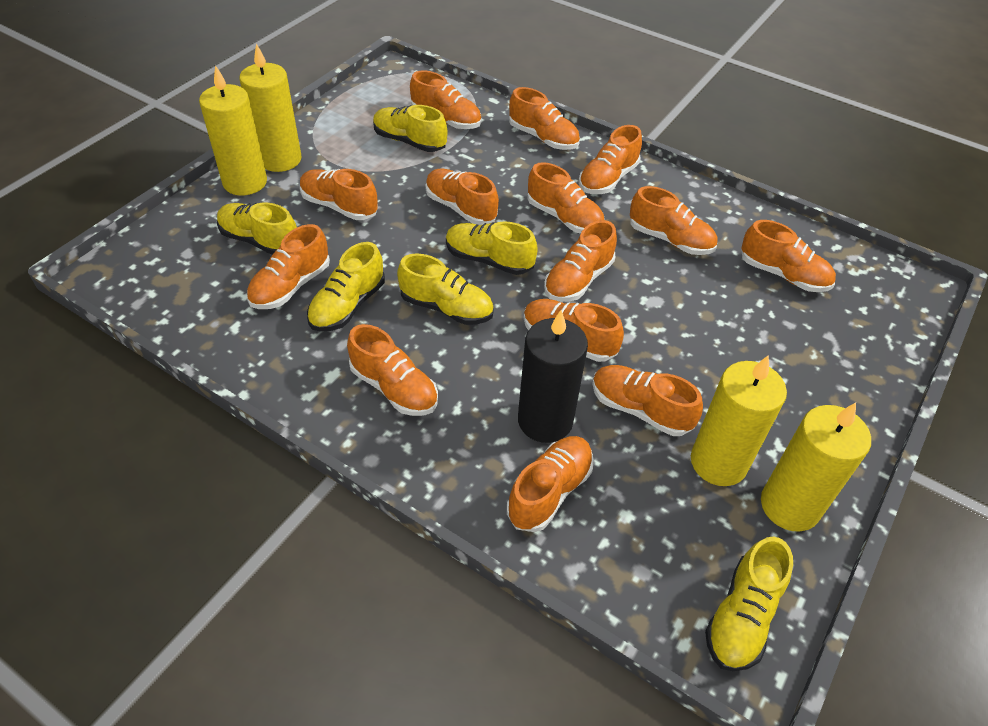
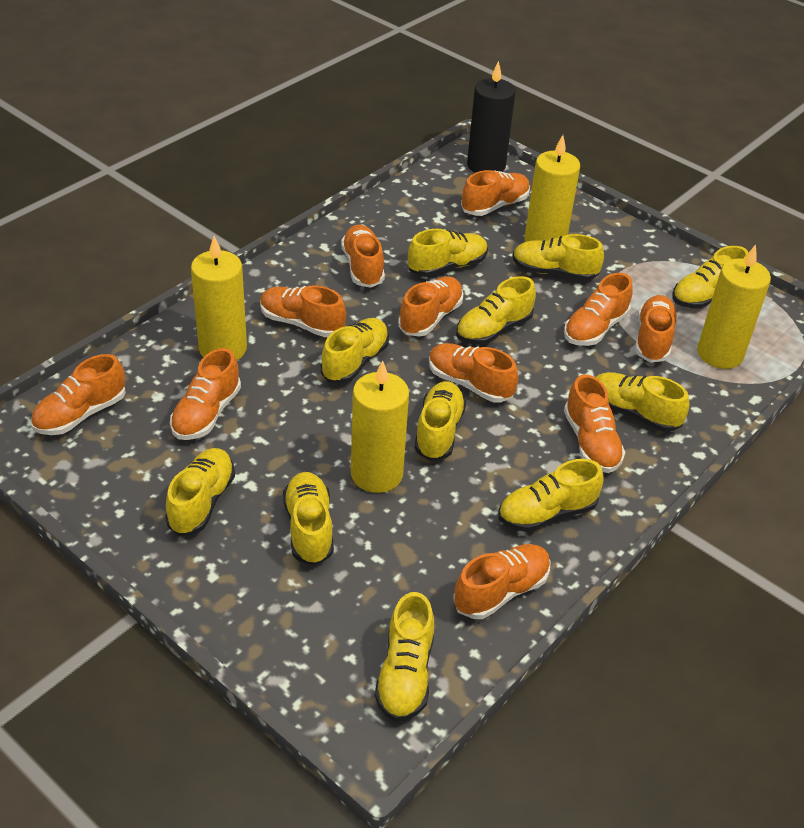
orange shoe: 14 -> 11
yellow shoe: 6 -> 11

